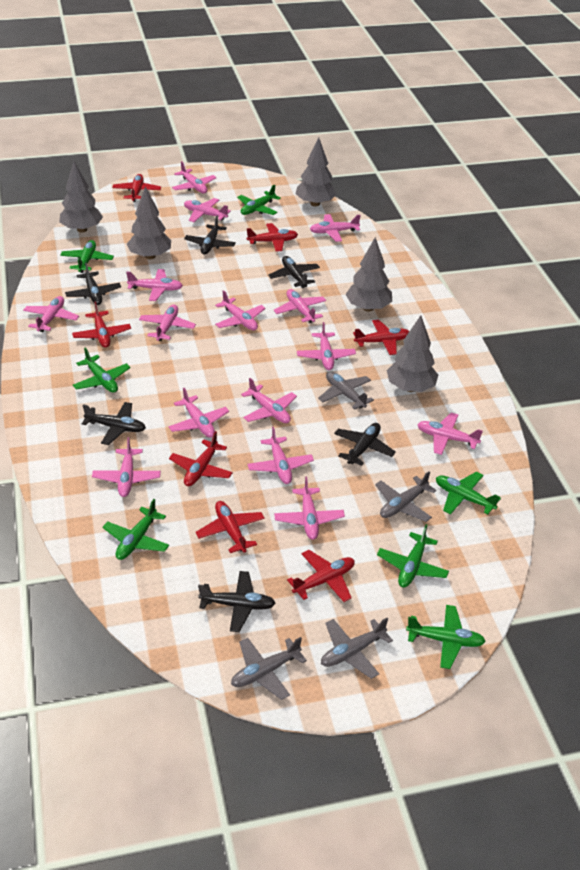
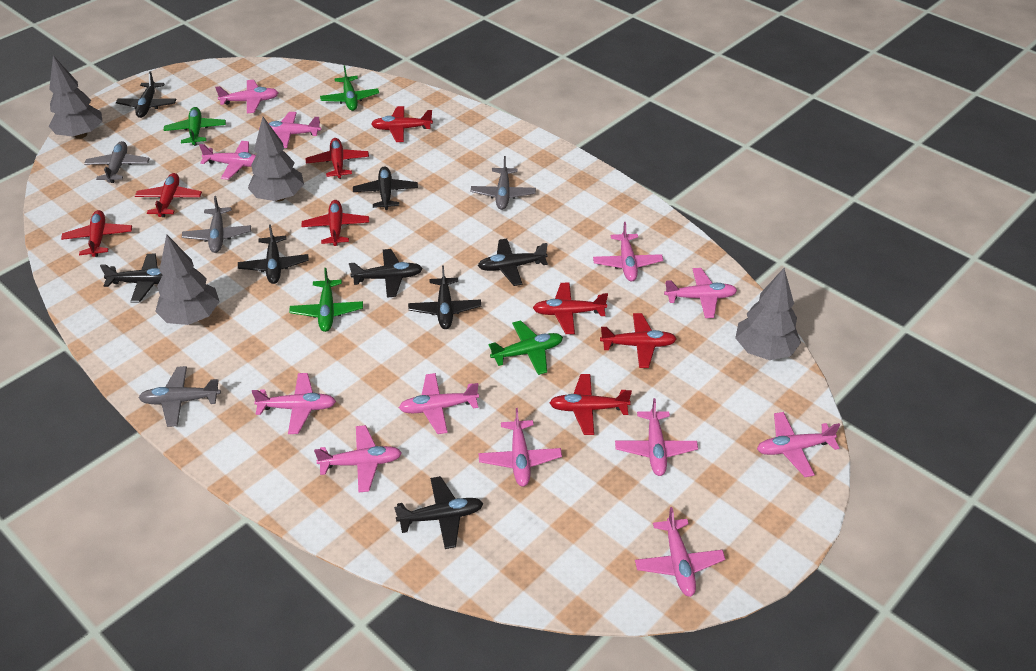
black plane: 6 -> 8
green plane: 7 -> 4
grey tree: 5 -> 4
pink plane: 15 -> 12
red plane: 7 -> 8

